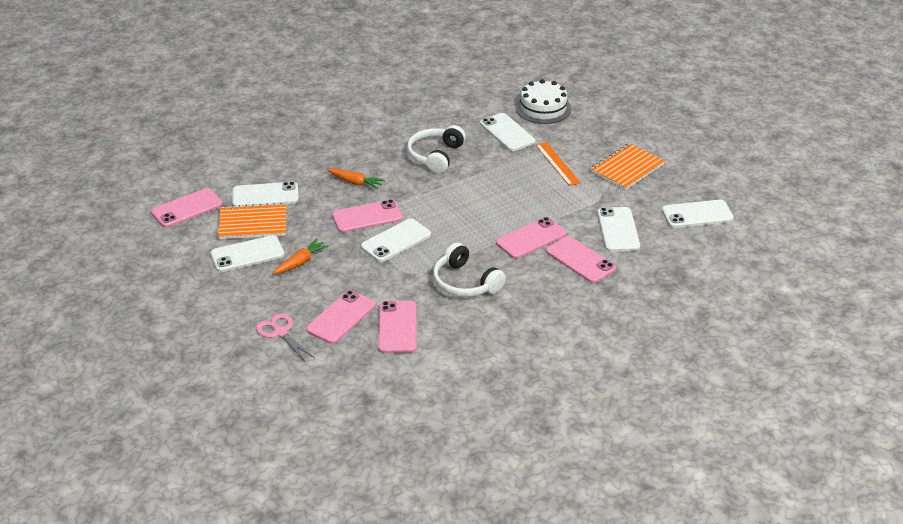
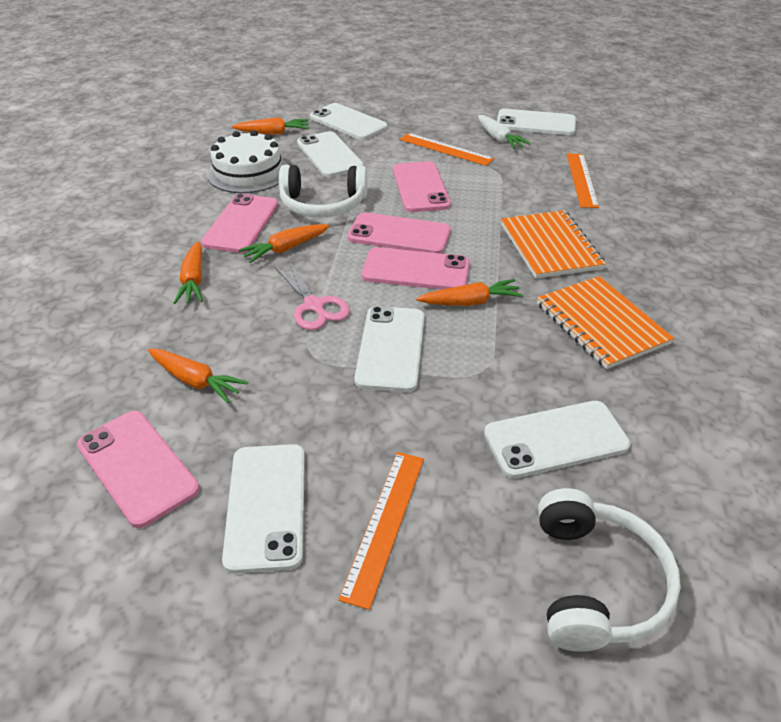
orange carrot: 2 -> 5
orange ruler: 1 -> 3
pink phone: 6 -> 5
white carrot: 0 -> 1

